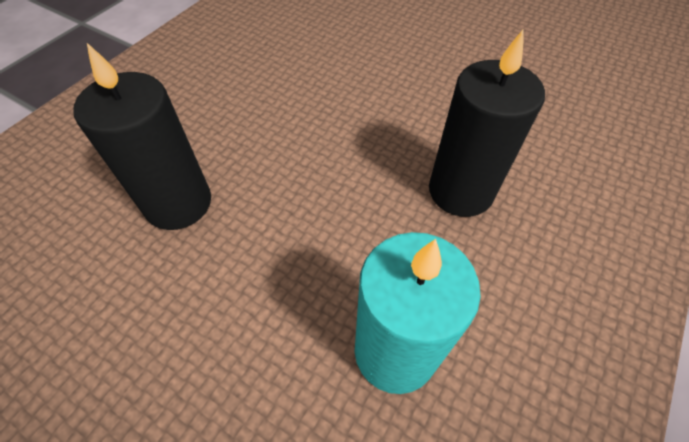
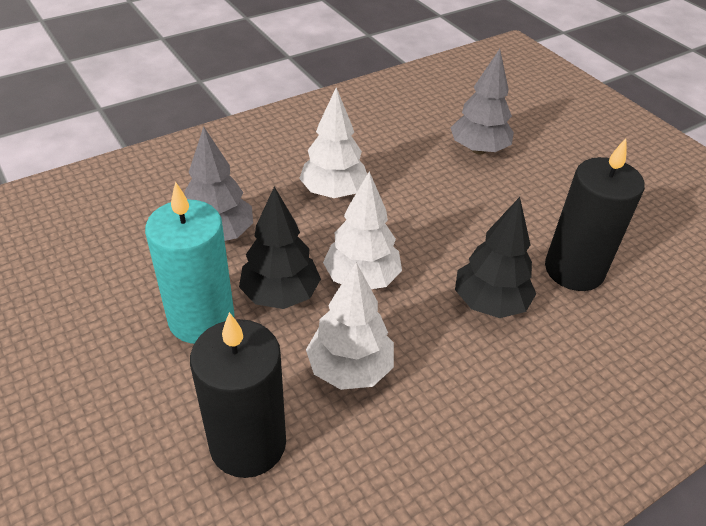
black tree: 0 -> 2
grey tree: 0 -> 2
white tree: 0 -> 3

